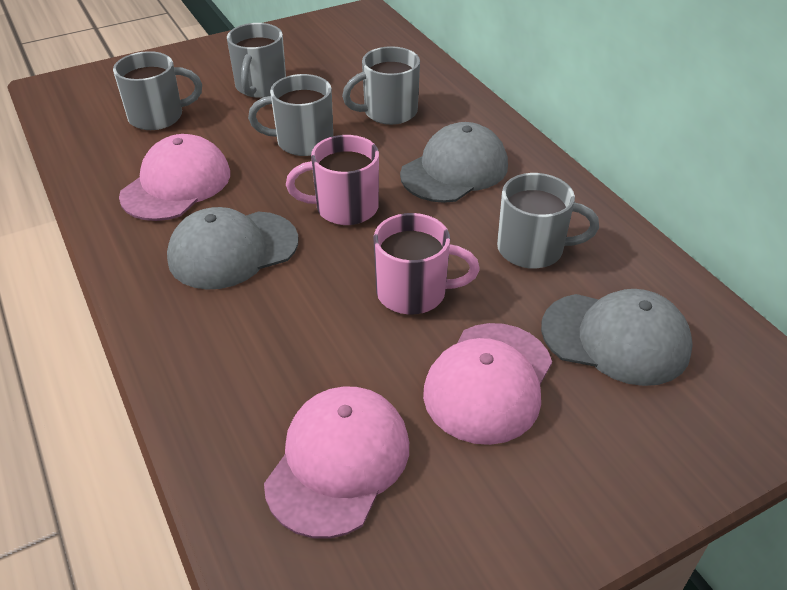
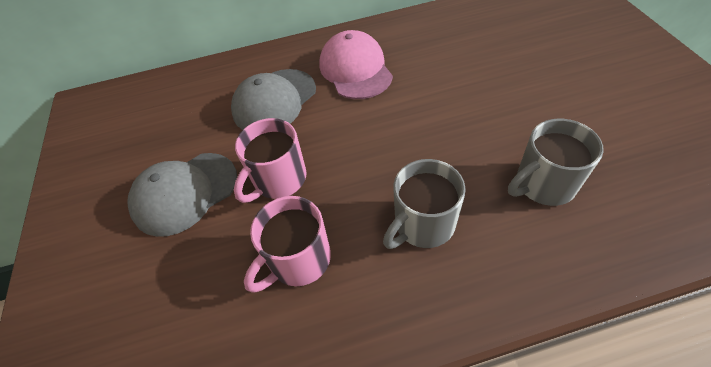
grey cap: 3 -> 2
grey mug: 5 -> 2
pink cap: 3 -> 1

